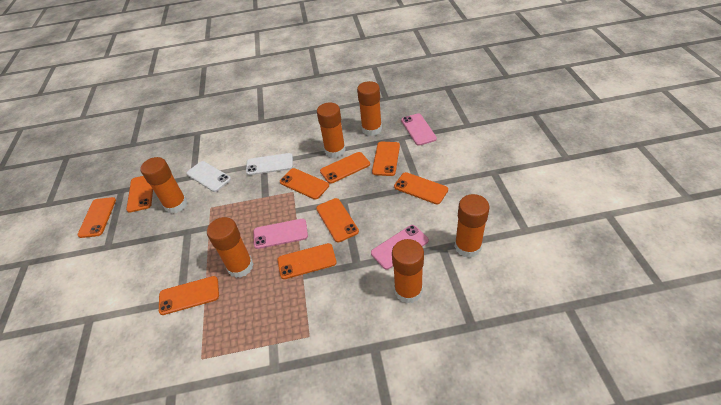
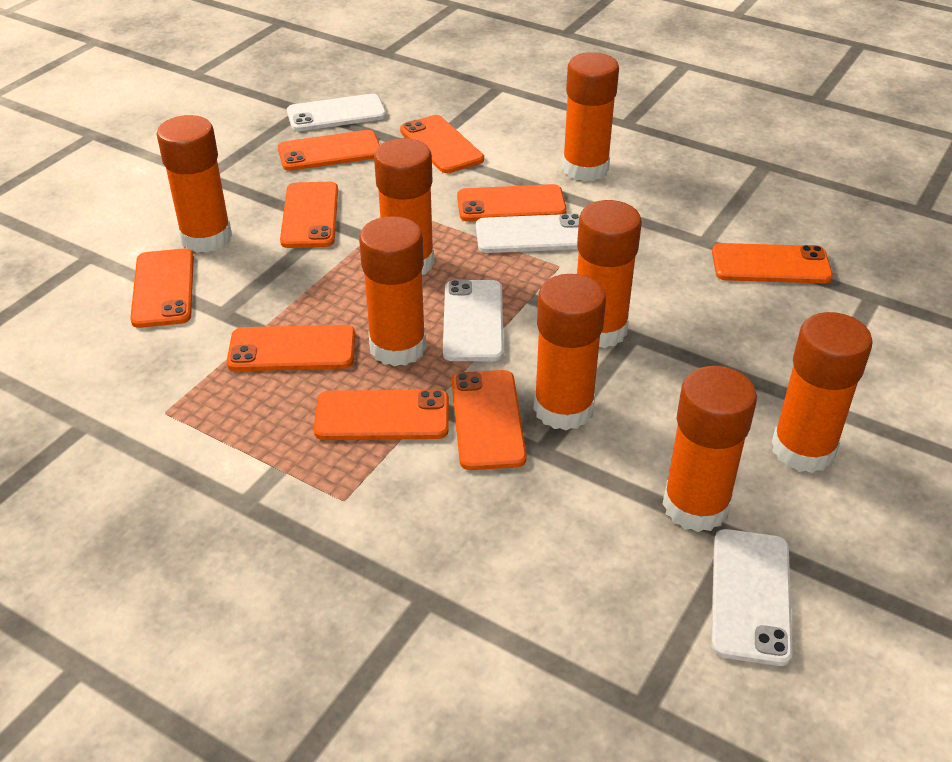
orange glue stick: 6 -> 8
pink phone: 3 -> 0
white phone: 2 -> 4

